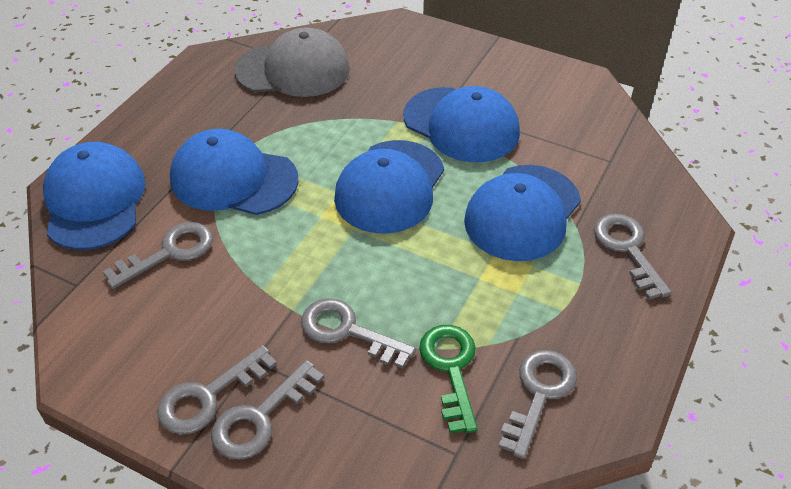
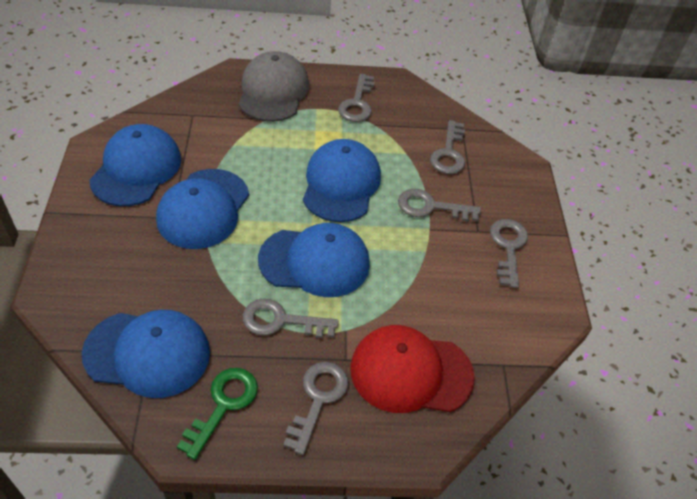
red cap: 0 -> 1

